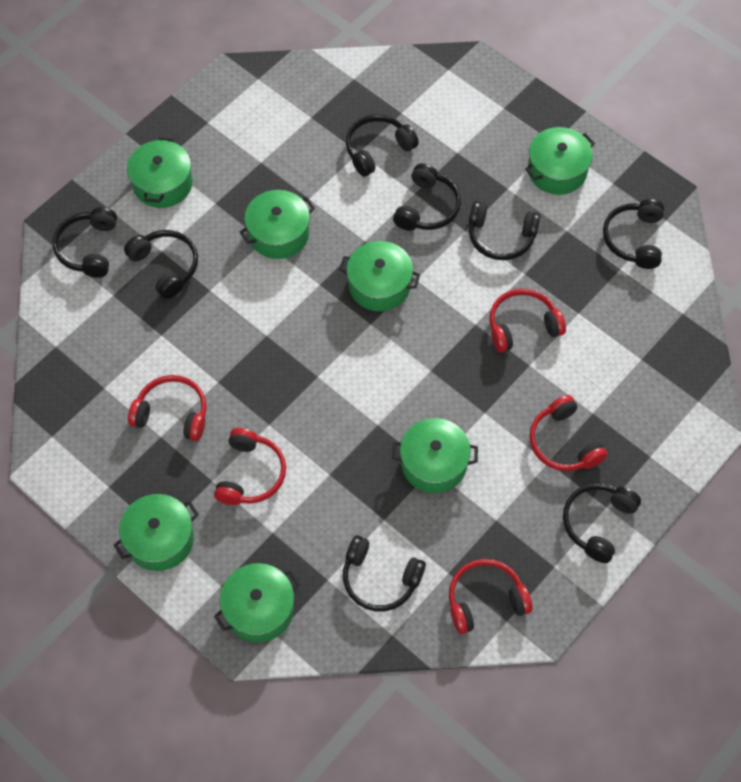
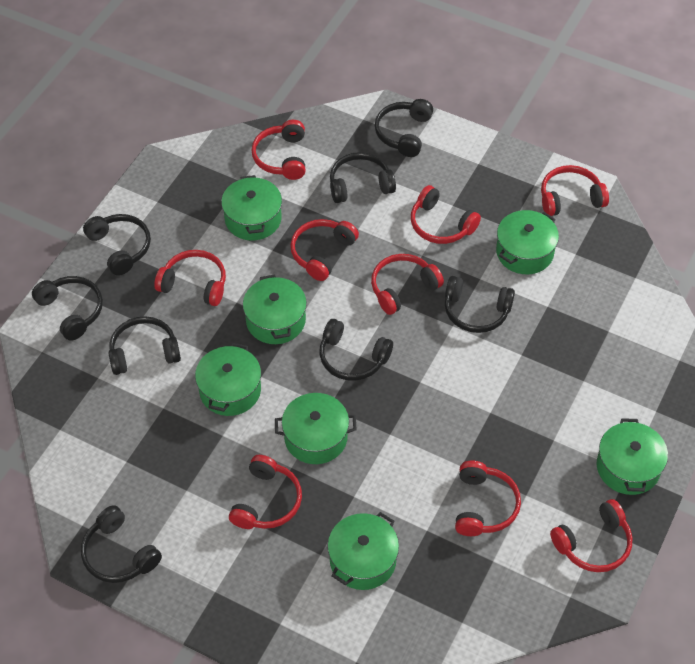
red headphones: 5 -> 9

